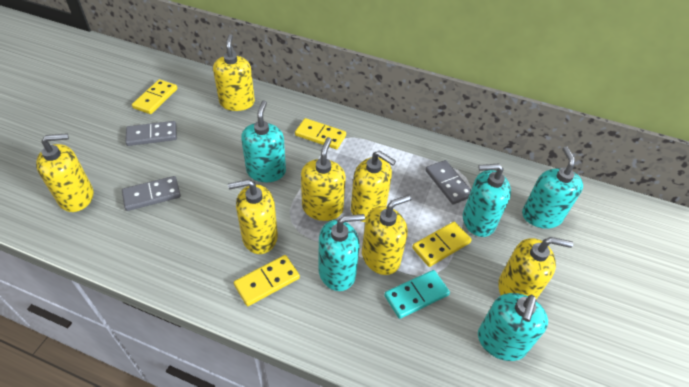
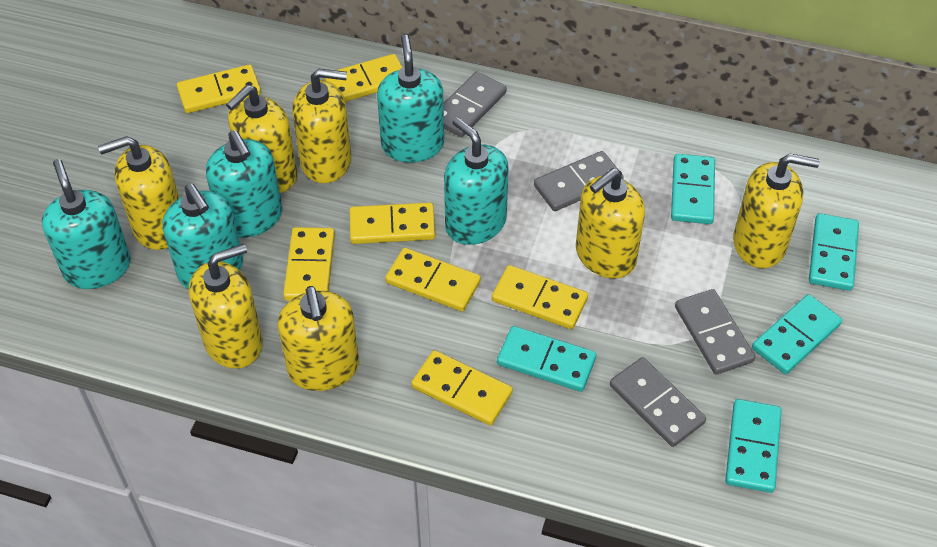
grey domino: 3 -> 4
turquoise domino: 1 -> 5
yellow domino: 4 -> 7

